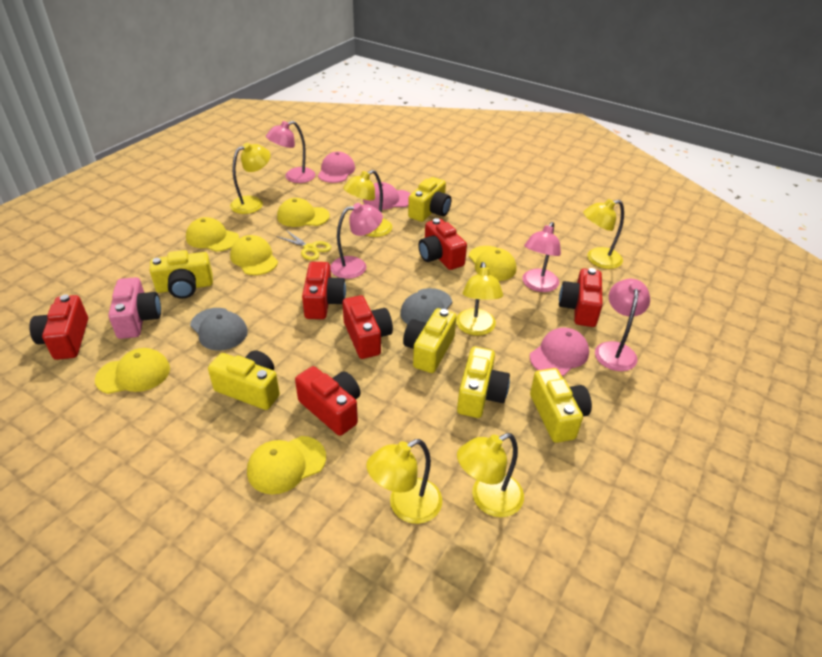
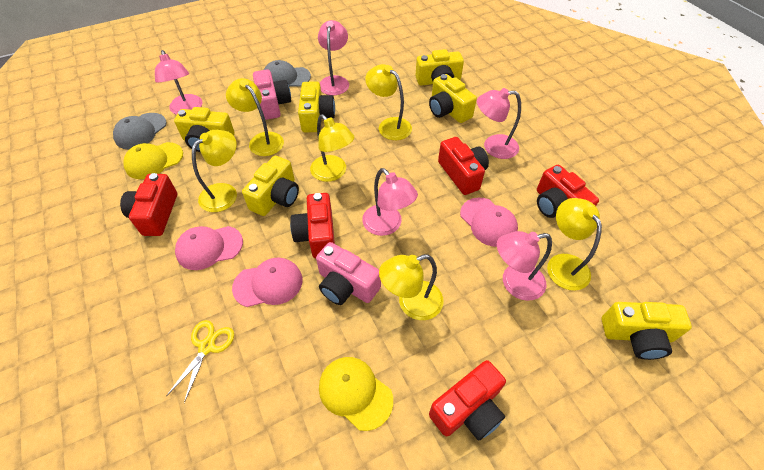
pink camera: 1 -> 2
pink lamp: 4 -> 5
red camera: 6 -> 5
yellow cap: 6 -> 2

